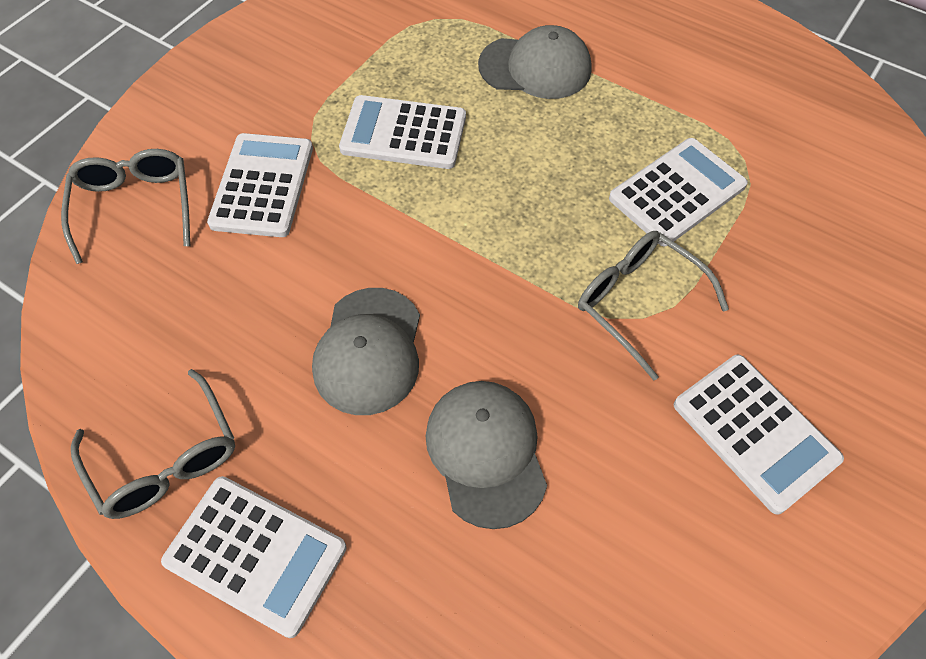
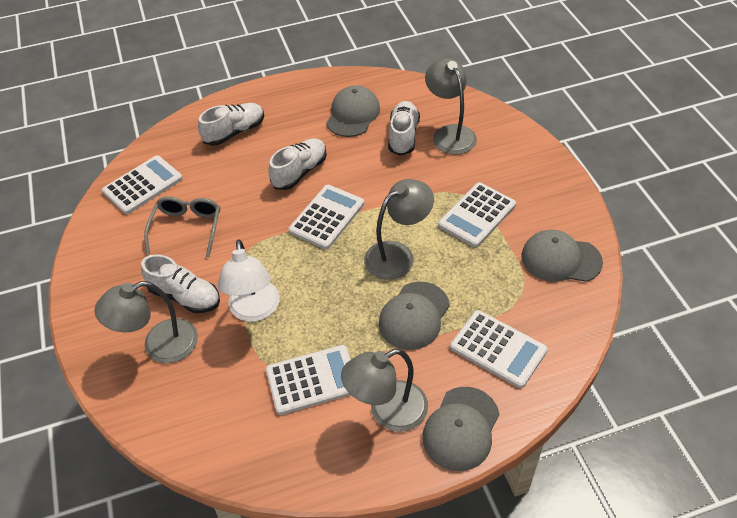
grey cap: 3 -> 4
grey glasses: 3 -> 1
grey lamp: 0 -> 4
white lamp: 0 -> 1
white shoe: 0 -> 4

